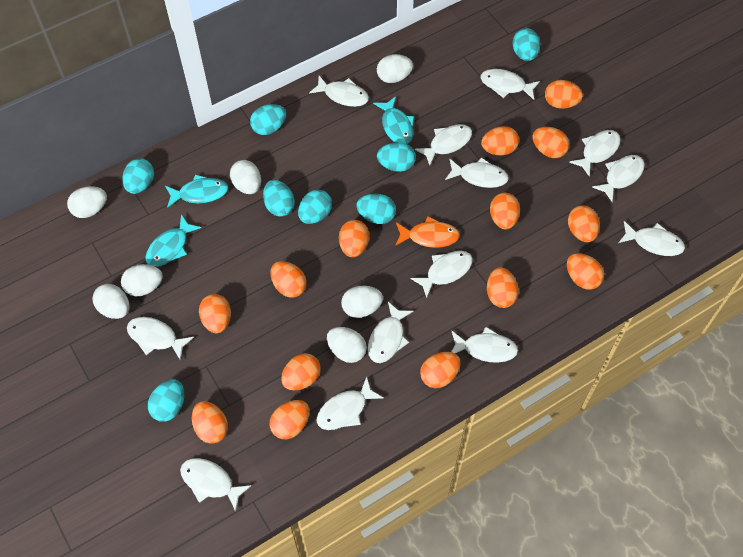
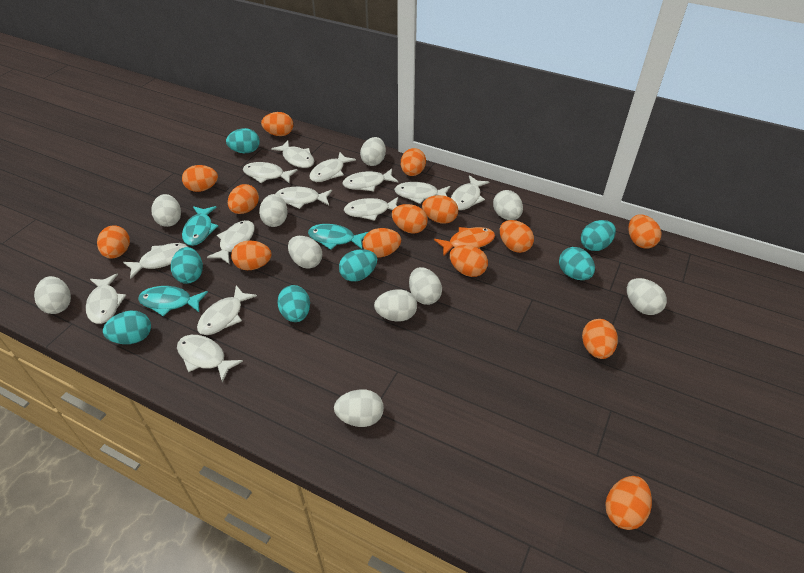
turquoise egg: 8 -> 7
white egg: 7 -> 10

